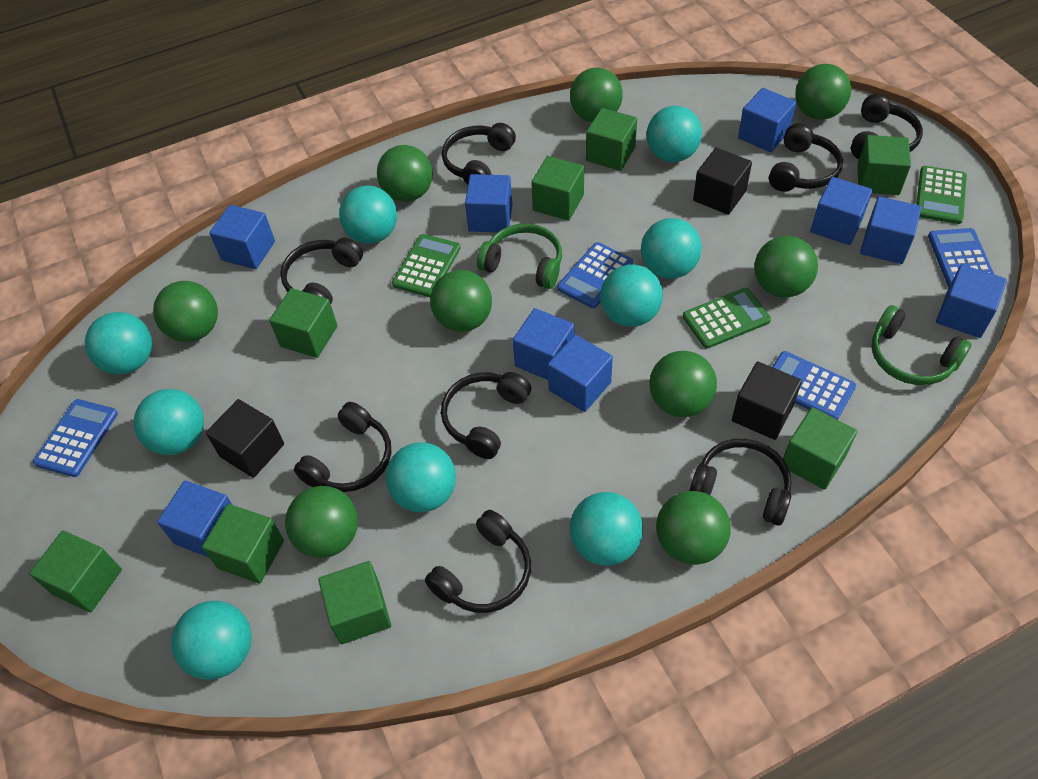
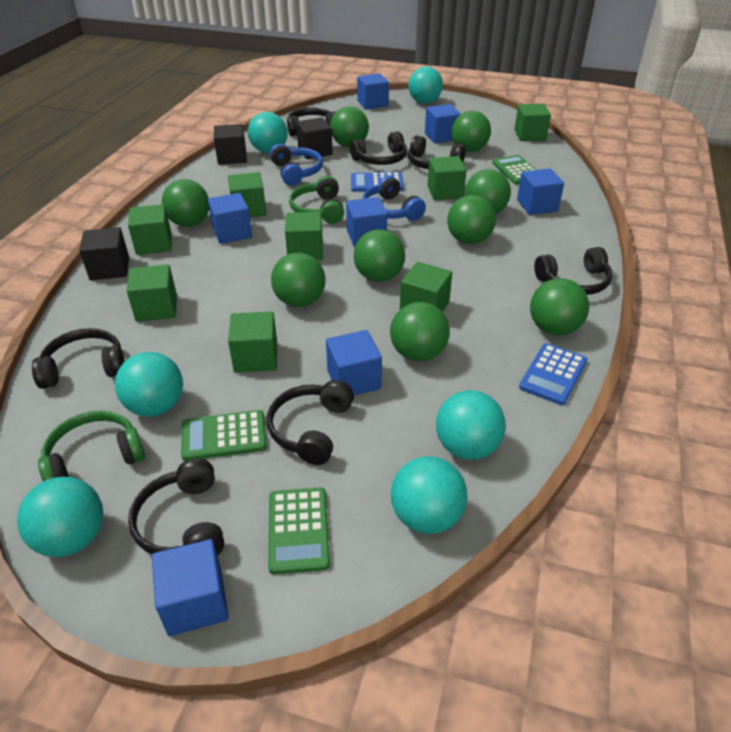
black headphones: 8 -> 7
blue calculator: 4 -> 2
blue cube: 9 -> 7
blue headphones: 0 -> 2
turquoise ball: 9 -> 6

